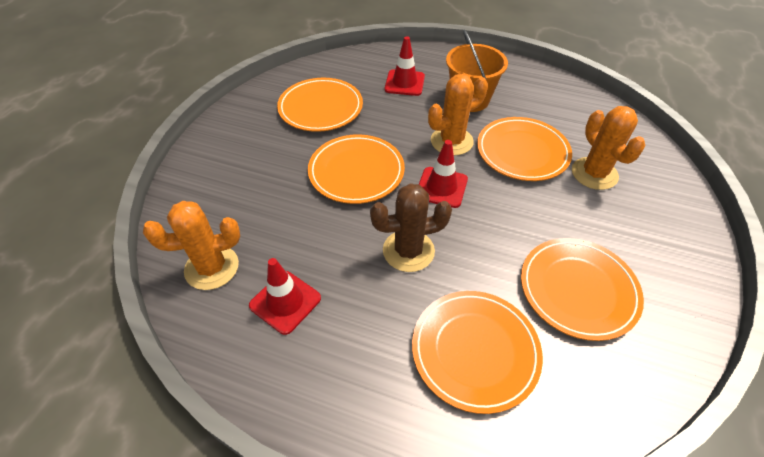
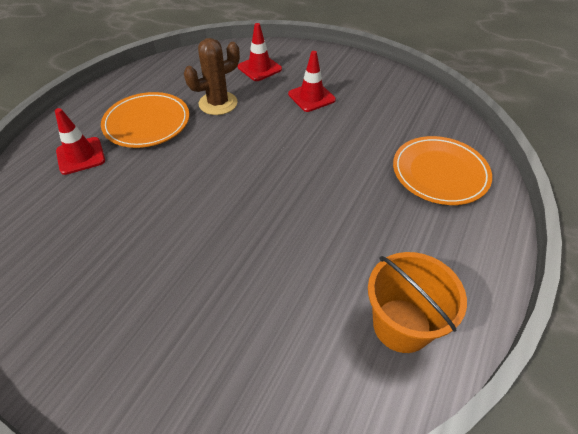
orange cactus: 3 -> 0
orange plate: 5 -> 2

